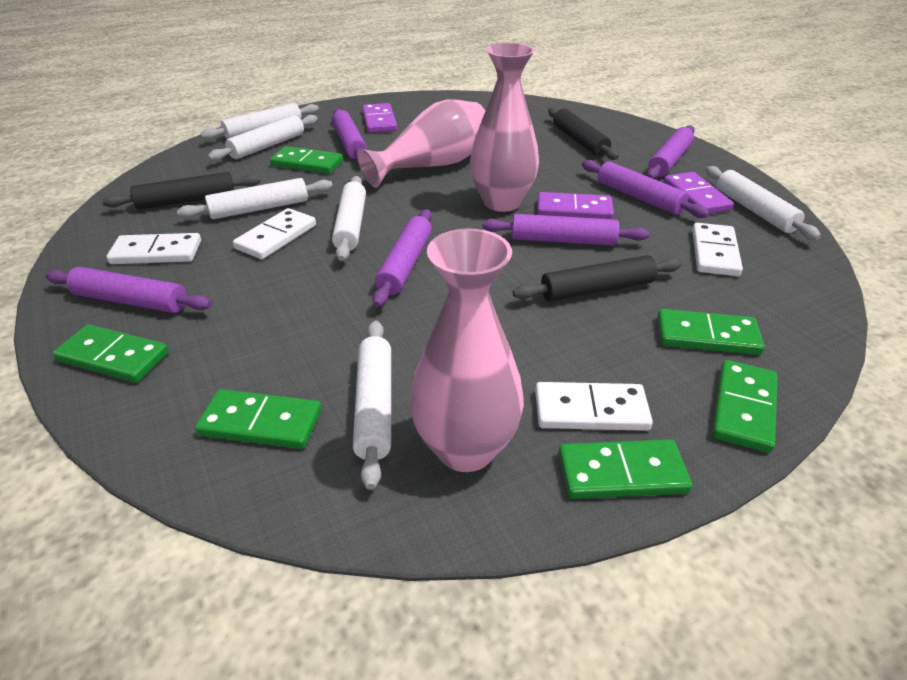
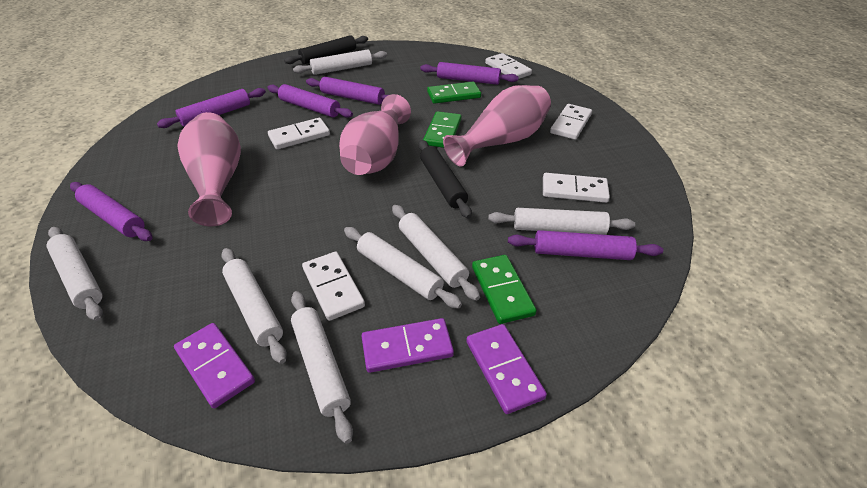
black rolling pin: 3 -> 2
green domino: 6 -> 3
white domino: 4 -> 5
white rolling pin: 6 -> 7

